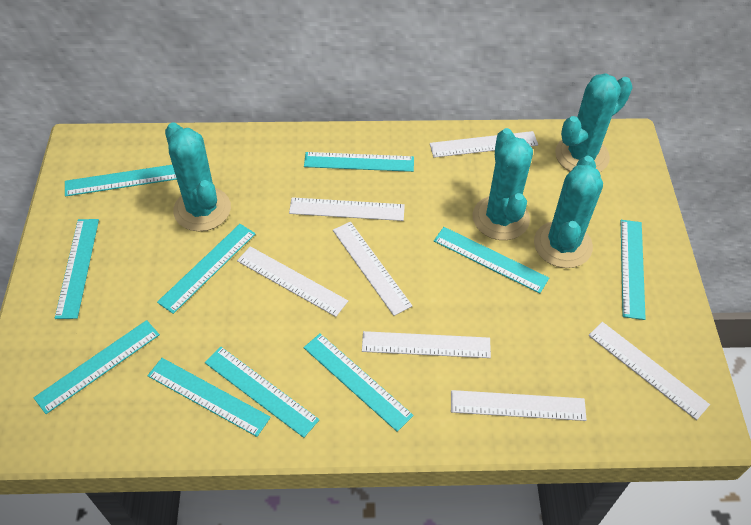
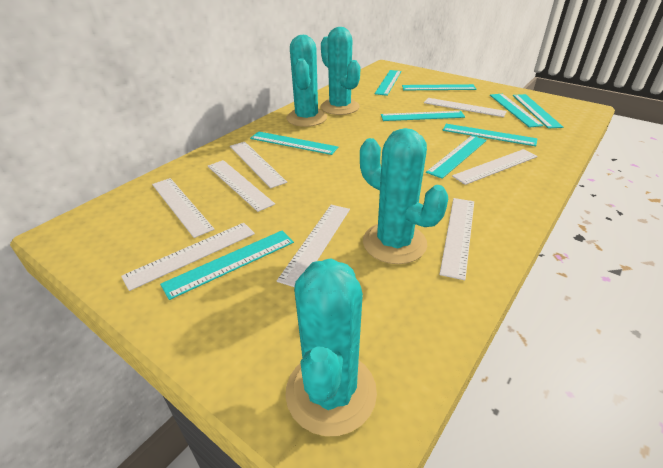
turquoise ruler: 10 -> 9
white ruler: 7 -> 8

